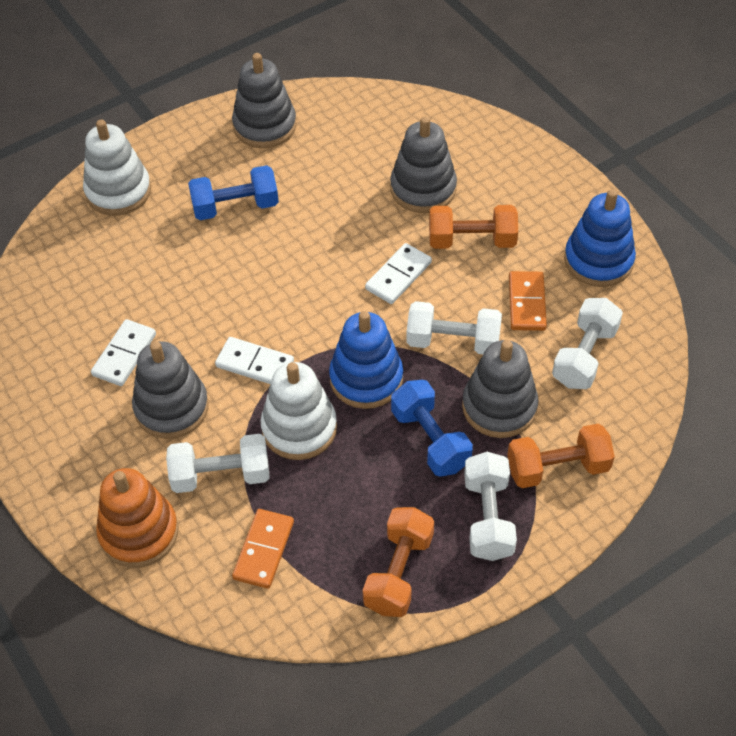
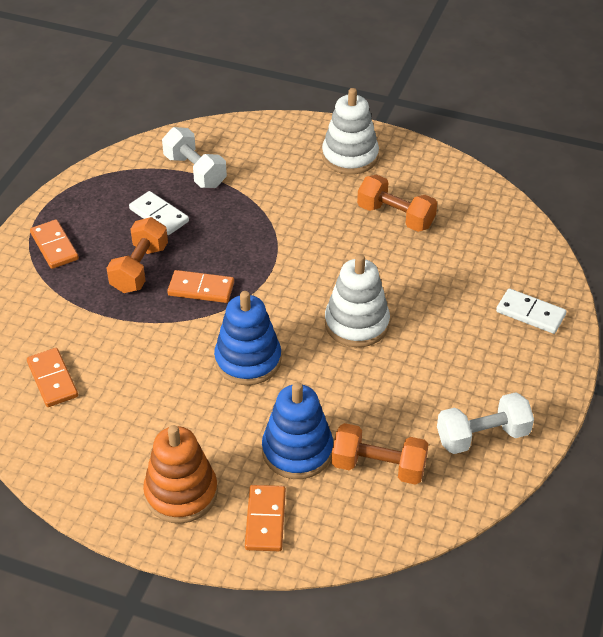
blue dumbbell: 2 -> 0
grey stacking toy: 4 -> 0
orange domino: 2 -> 4
white domino: 3 -> 2
white dumbbell: 4 -> 2

